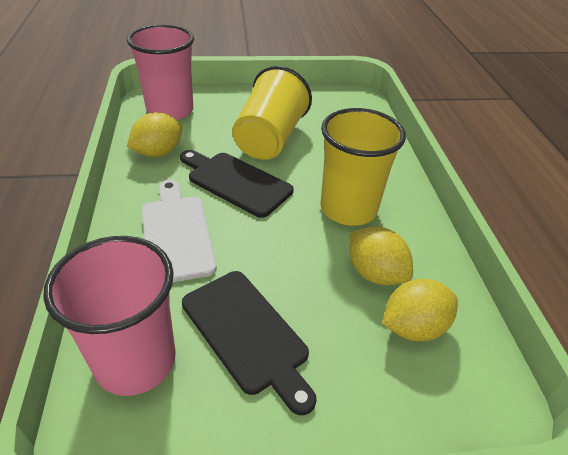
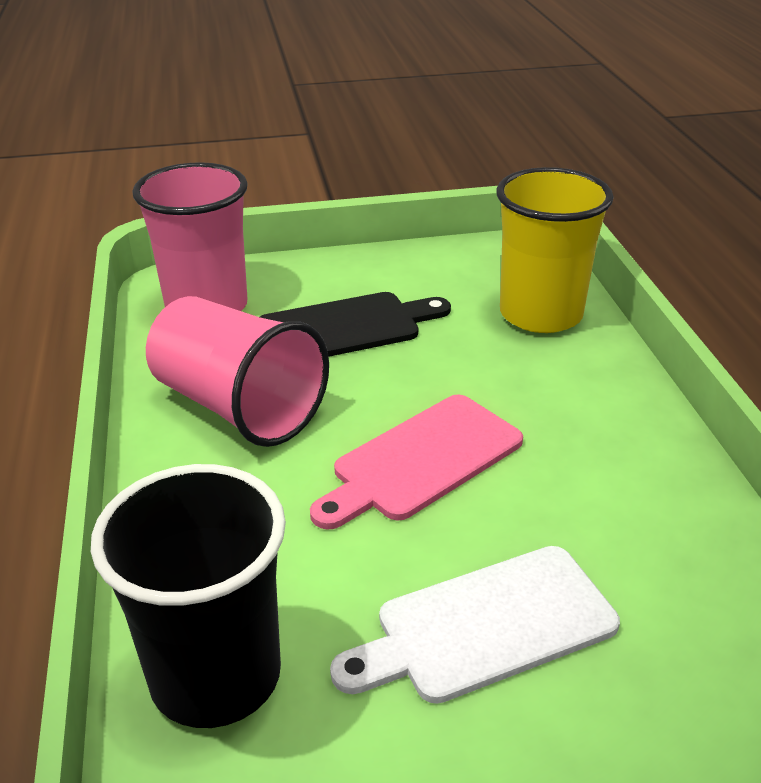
black cup: 0 -> 1
black cutting board: 2 -> 1
pink cutting board: 0 -> 1
yellow cup: 2 -> 1
yellow lemon: 3 -> 0

